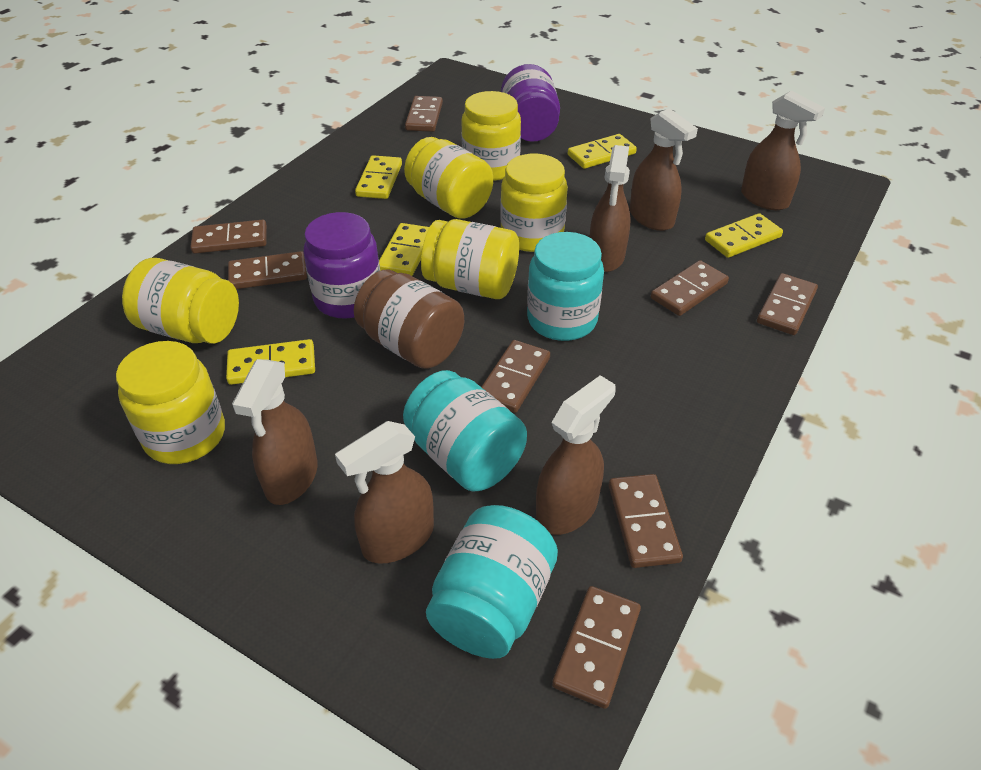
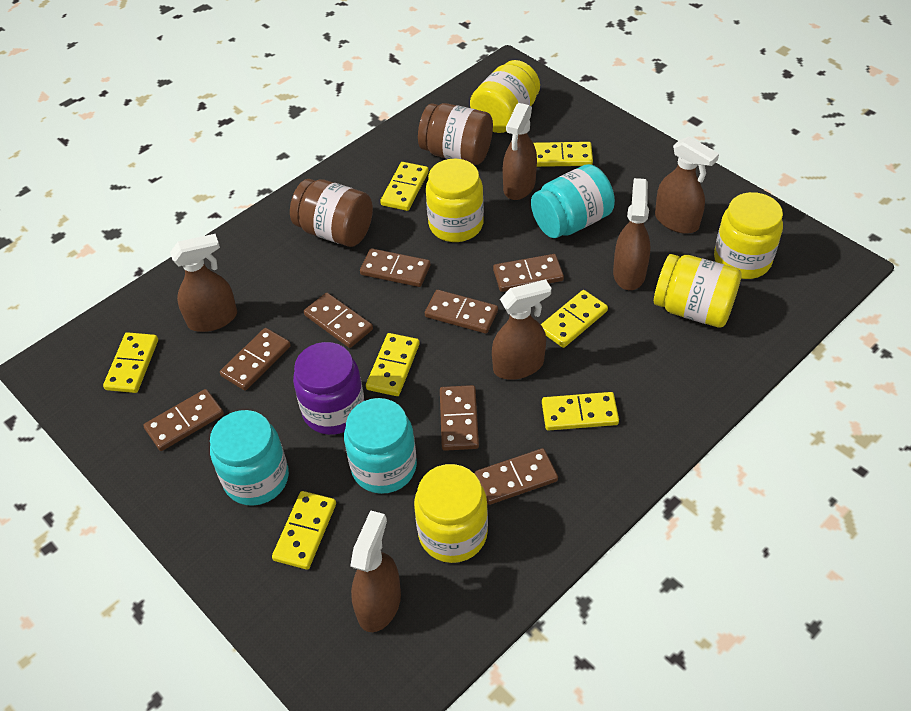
brown jar: 1 -> 2
purple jar: 2 -> 1
yellow domino: 5 -> 7
yellow jar: 6 -> 5

